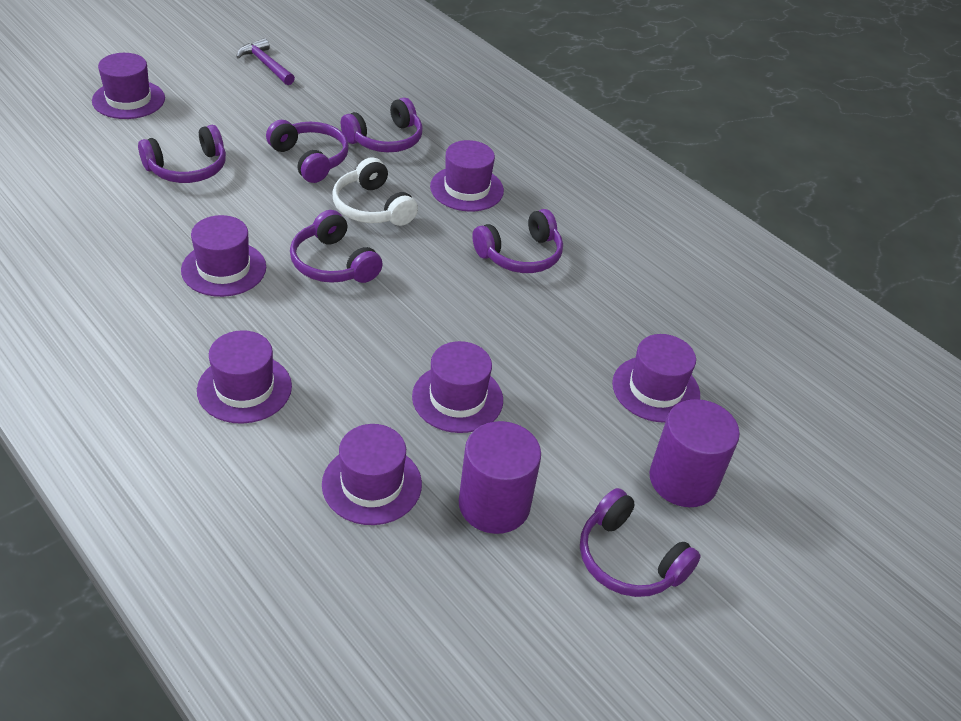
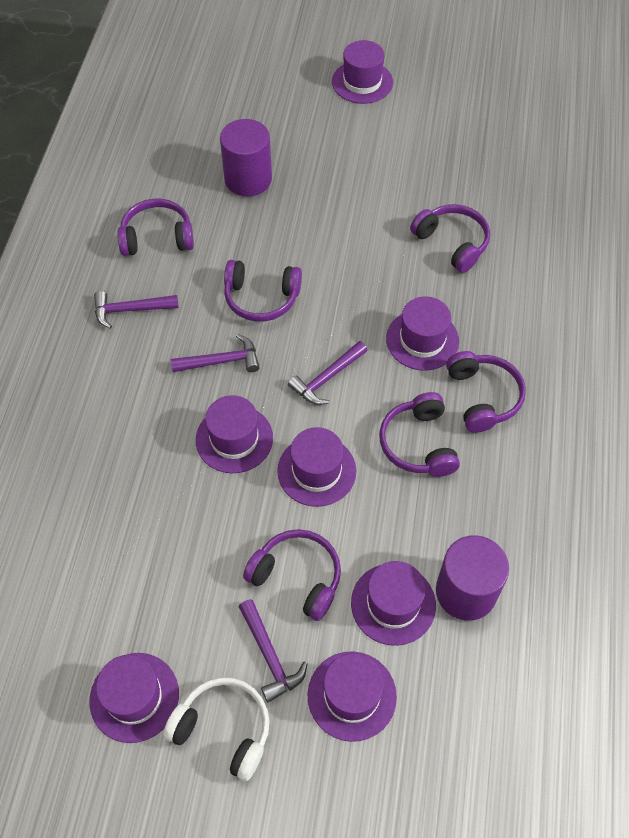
purple hammer: 1 -> 4

